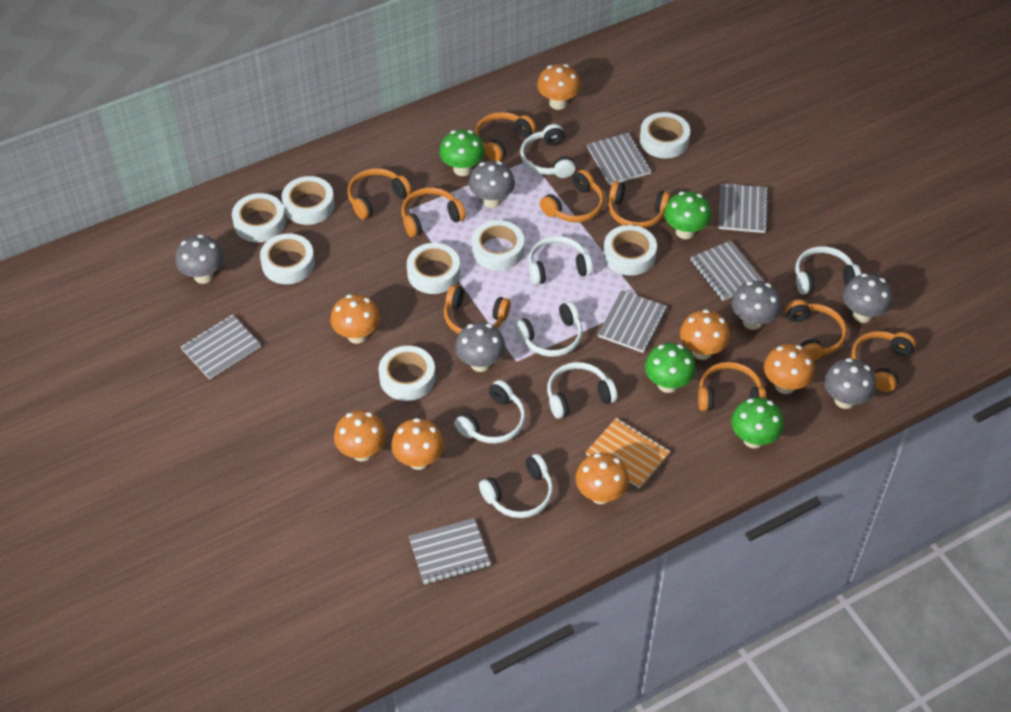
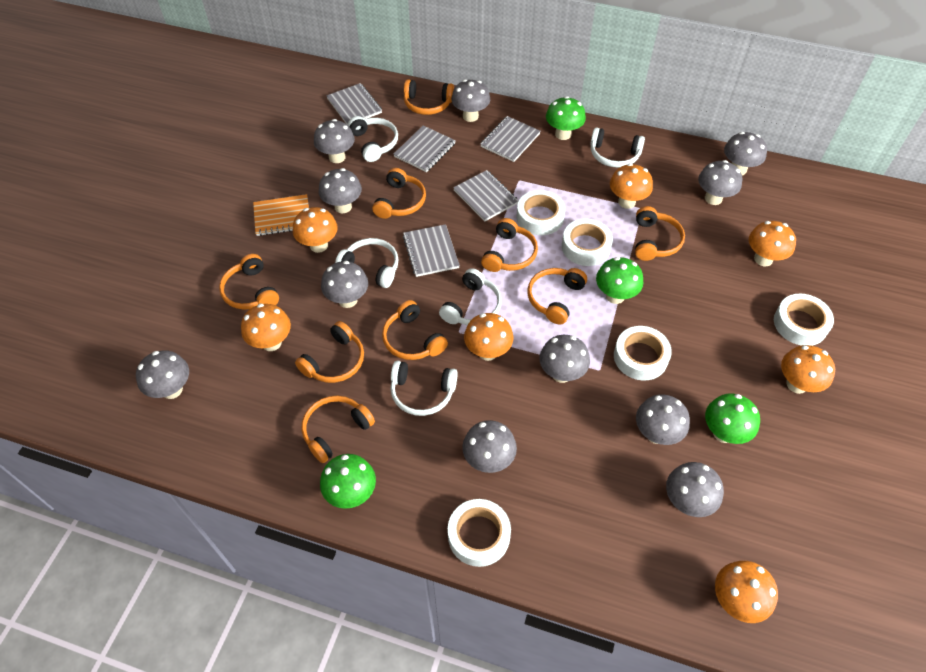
grey mushroom: 6 -> 11
grey notebook: 6 -> 5
white headphones: 7 -> 5
white tape: 8 -> 5

